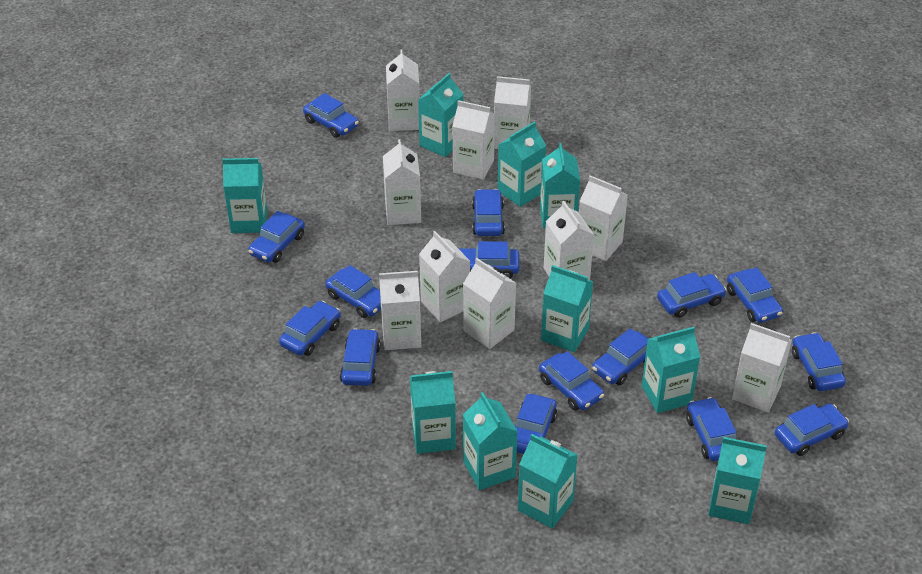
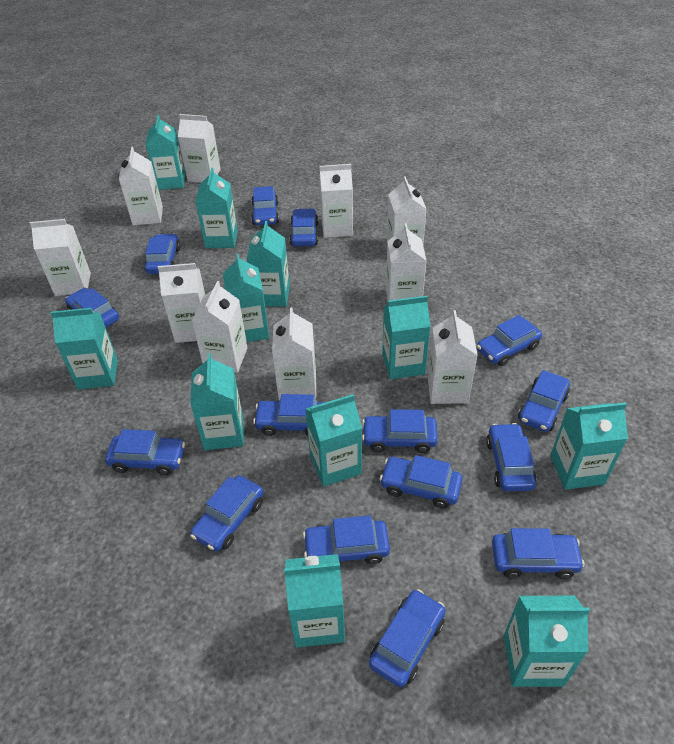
turquoise carton: 10 -> 11

